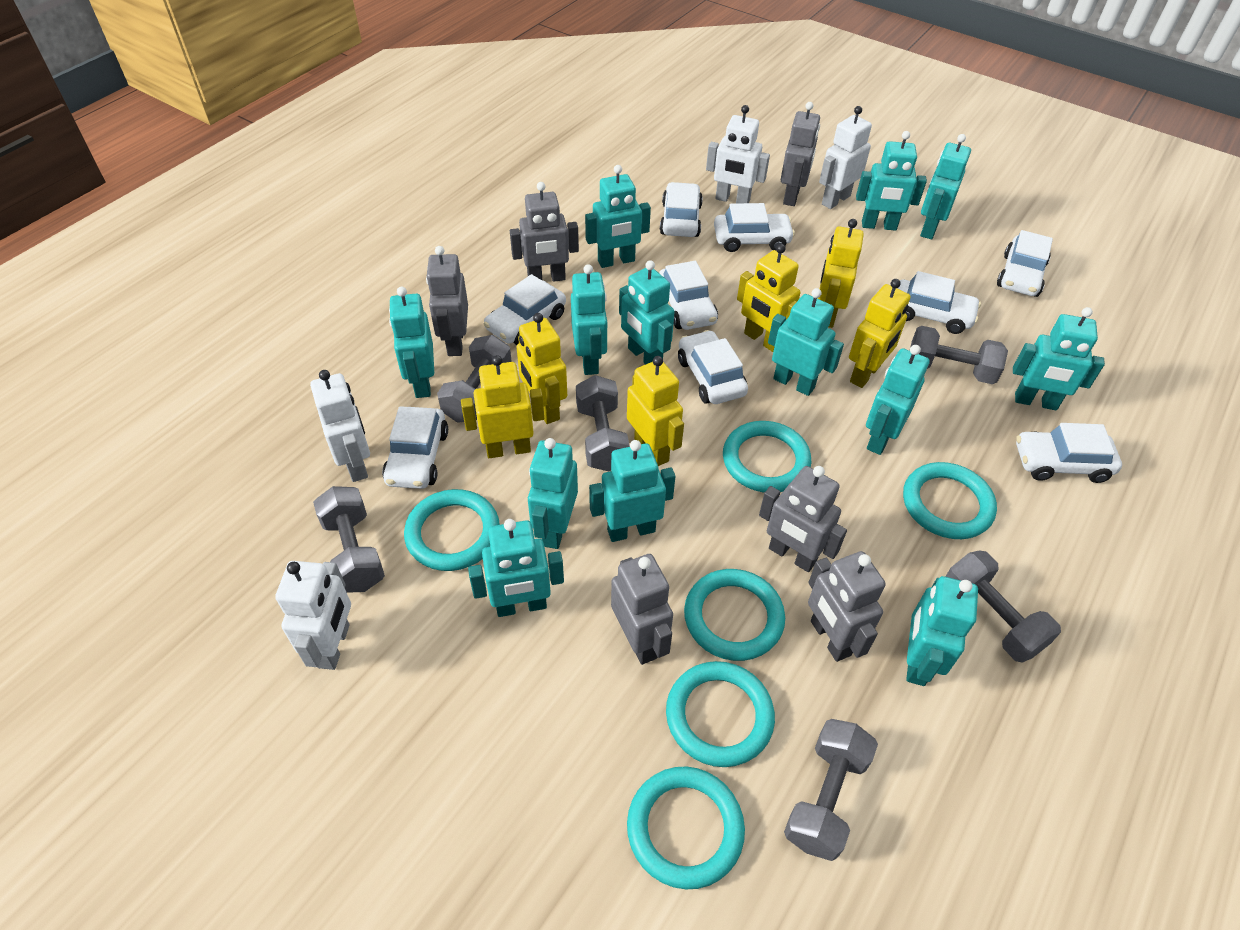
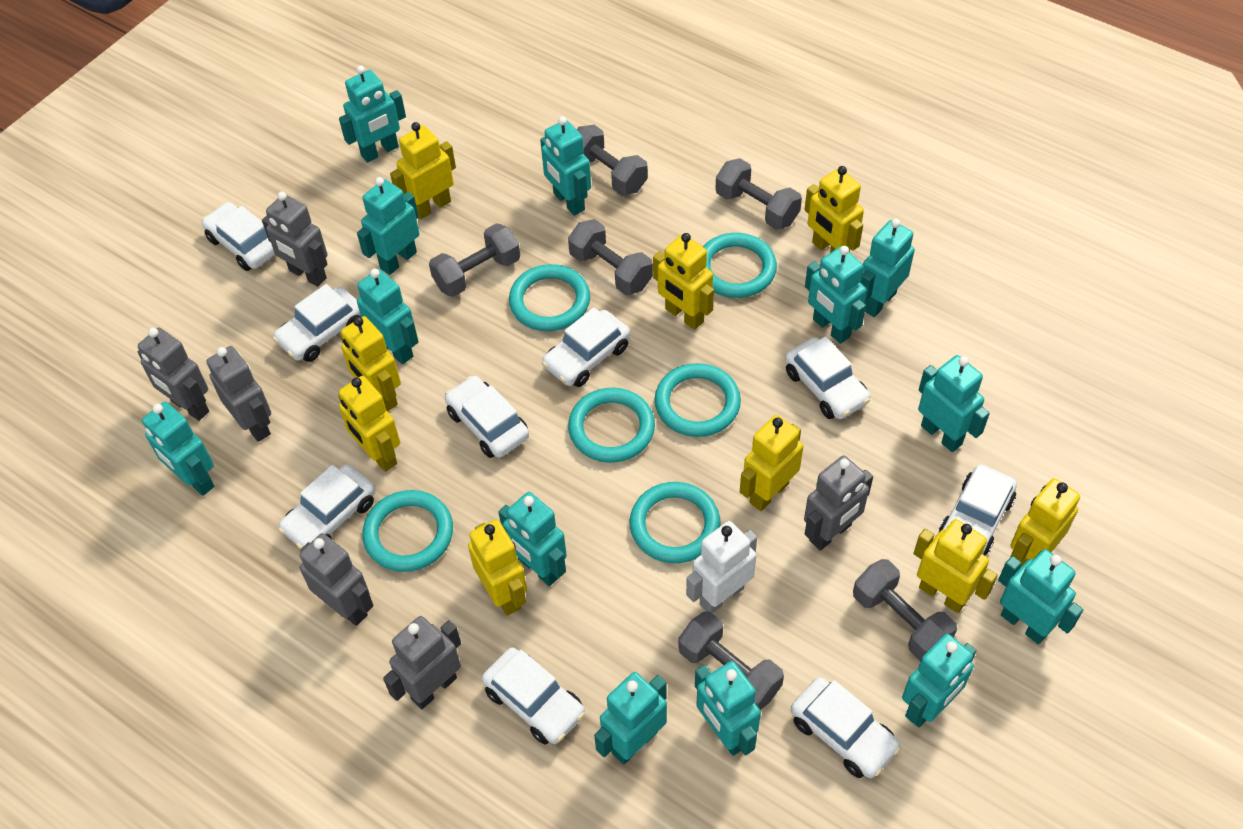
white robot: 4 -> 1
yellow robot: 6 -> 9

